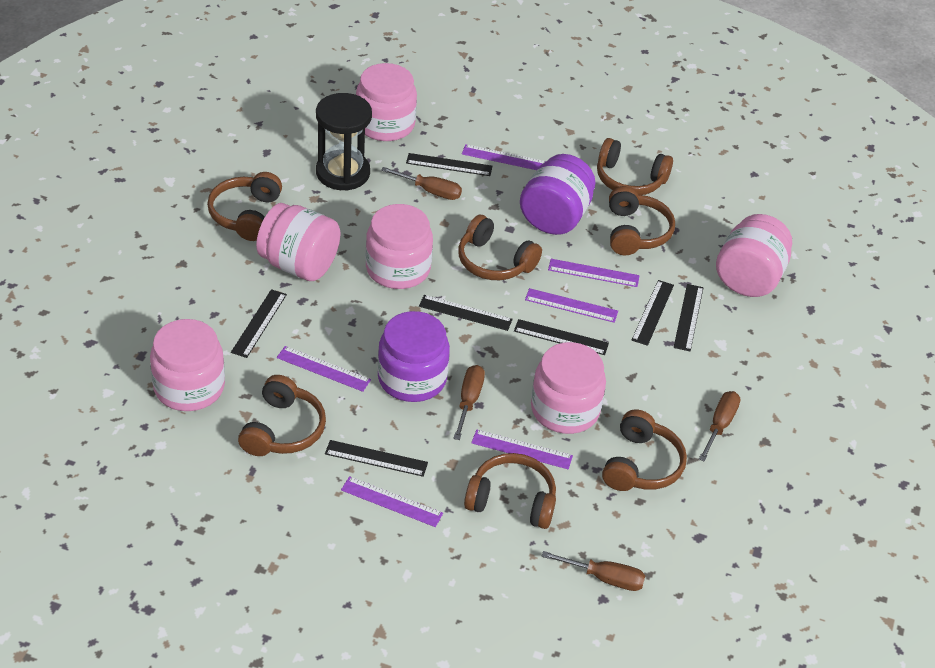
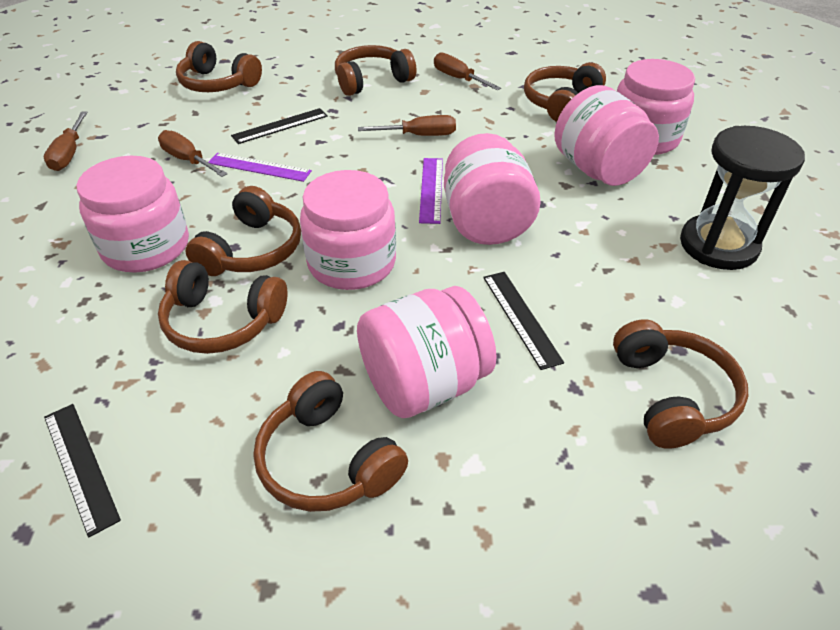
black ruler: 7 -> 3
purple jar: 2 -> 0
purple ruler: 6 -> 2

